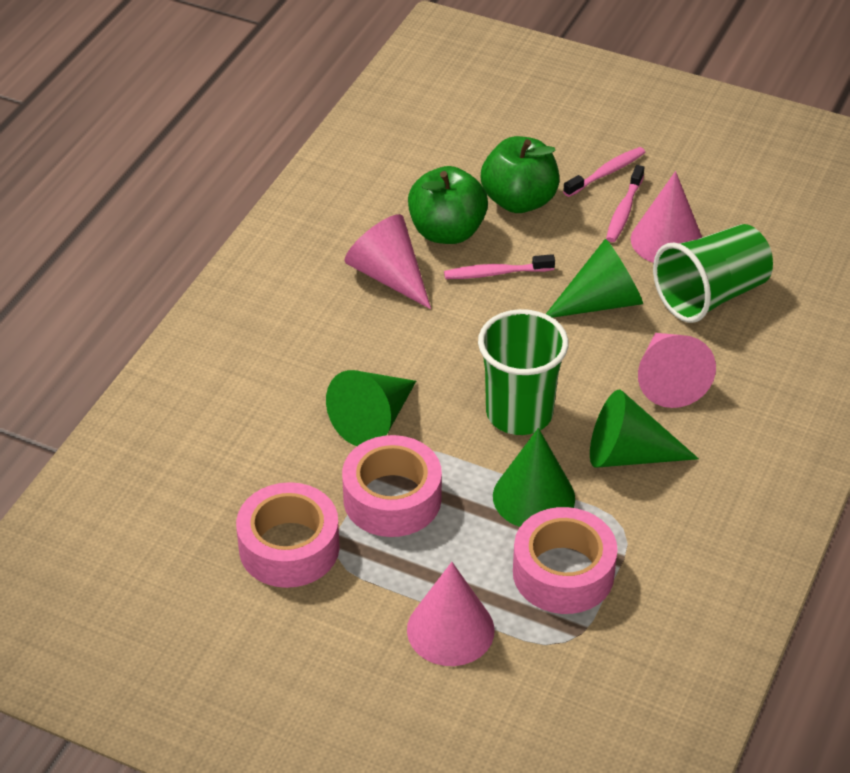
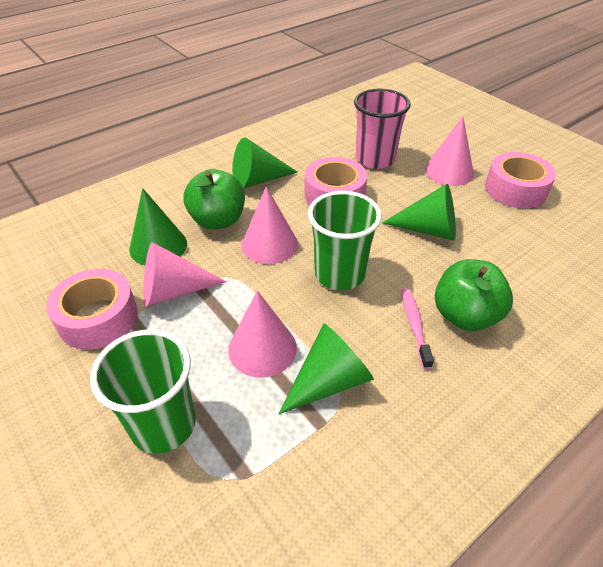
pink cup: 0 -> 1
pink toothbrush: 3 -> 1

